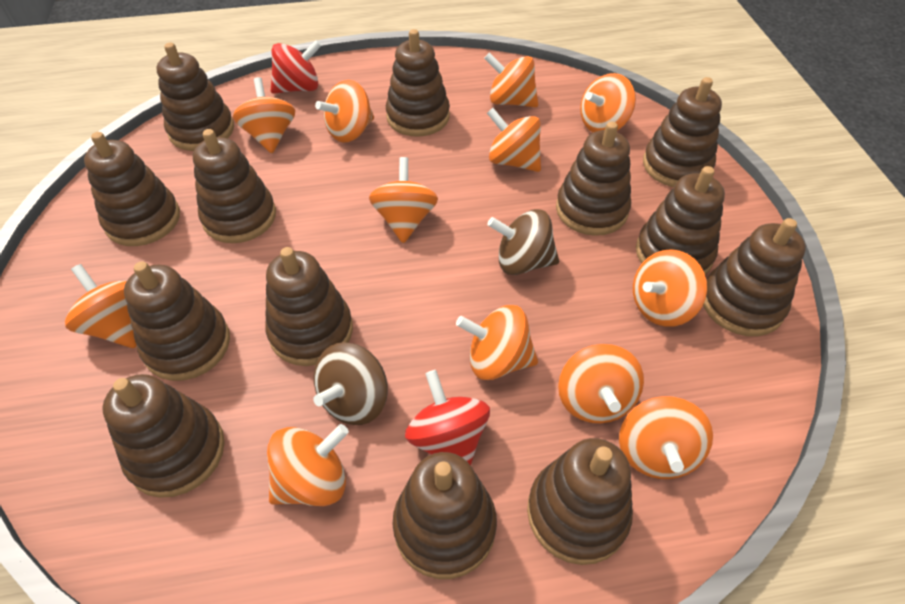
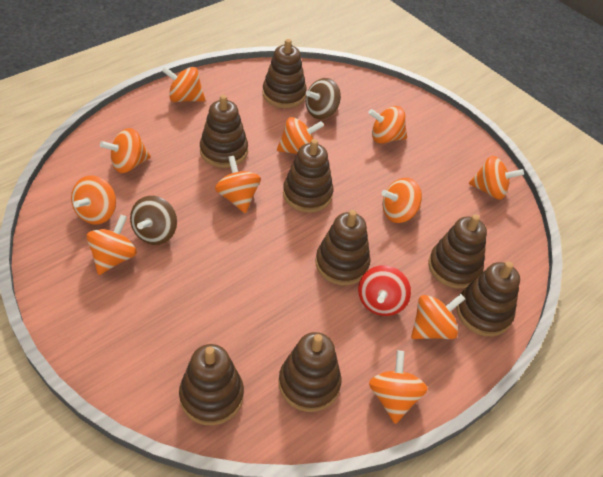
brown stacking toy: 13 -> 8
orange spinning top: 12 -> 11
red spinning top: 2 -> 1

